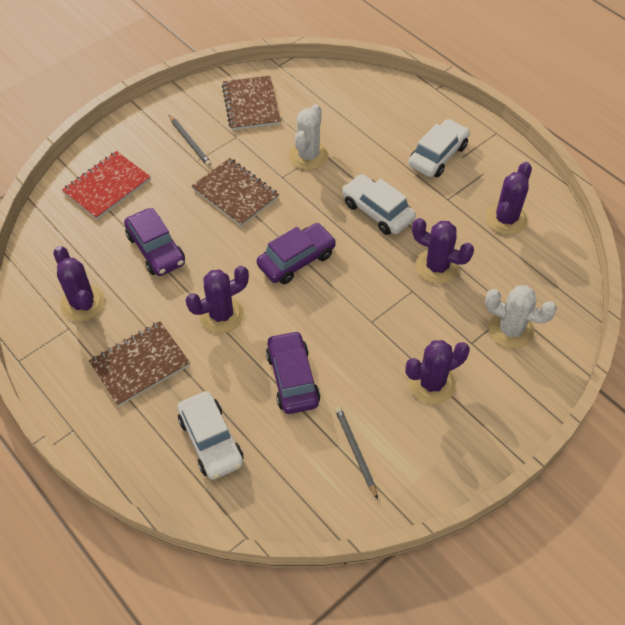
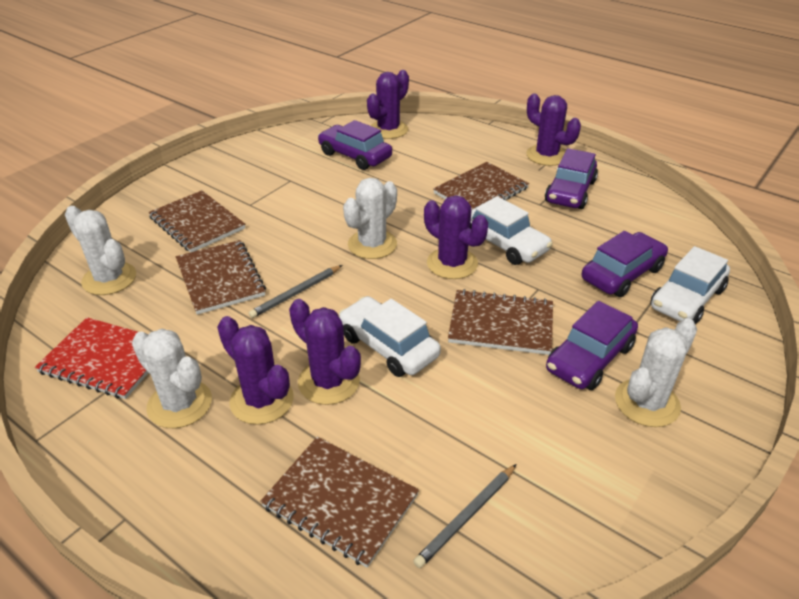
brown notebook: 3 -> 5
purple car: 3 -> 4
white cactus: 2 -> 4

